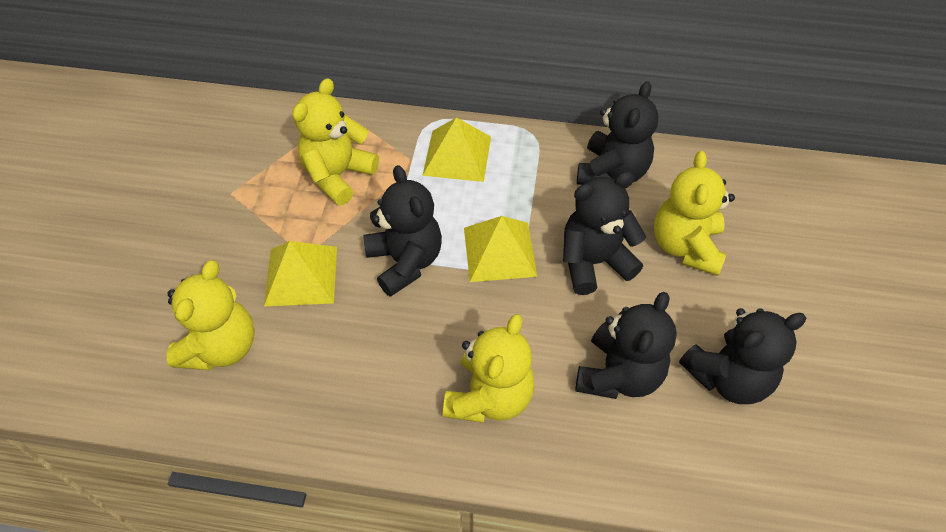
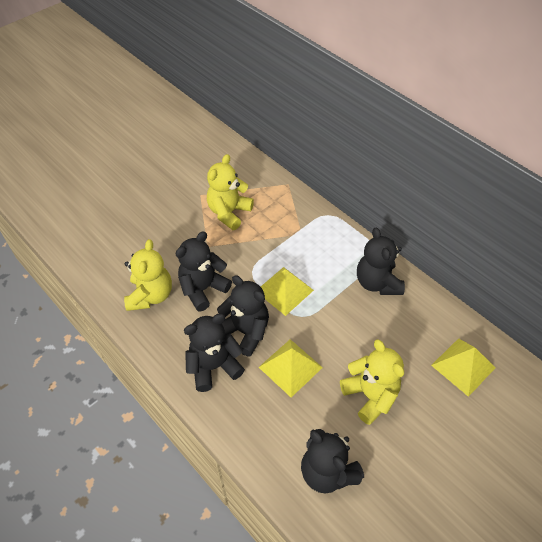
yellow teddy bear: 4 -> 3

